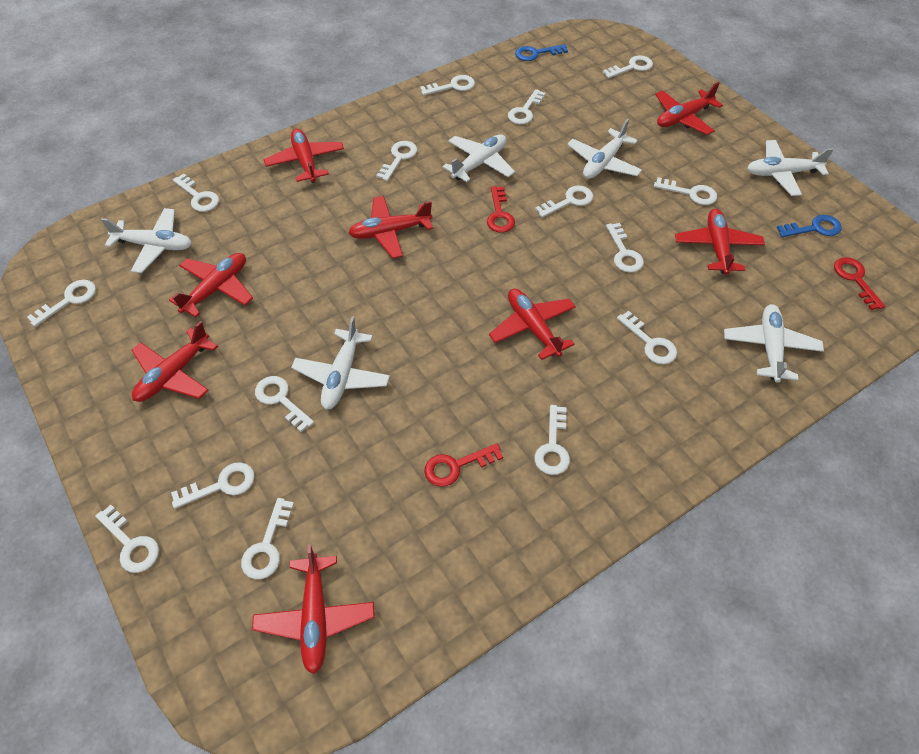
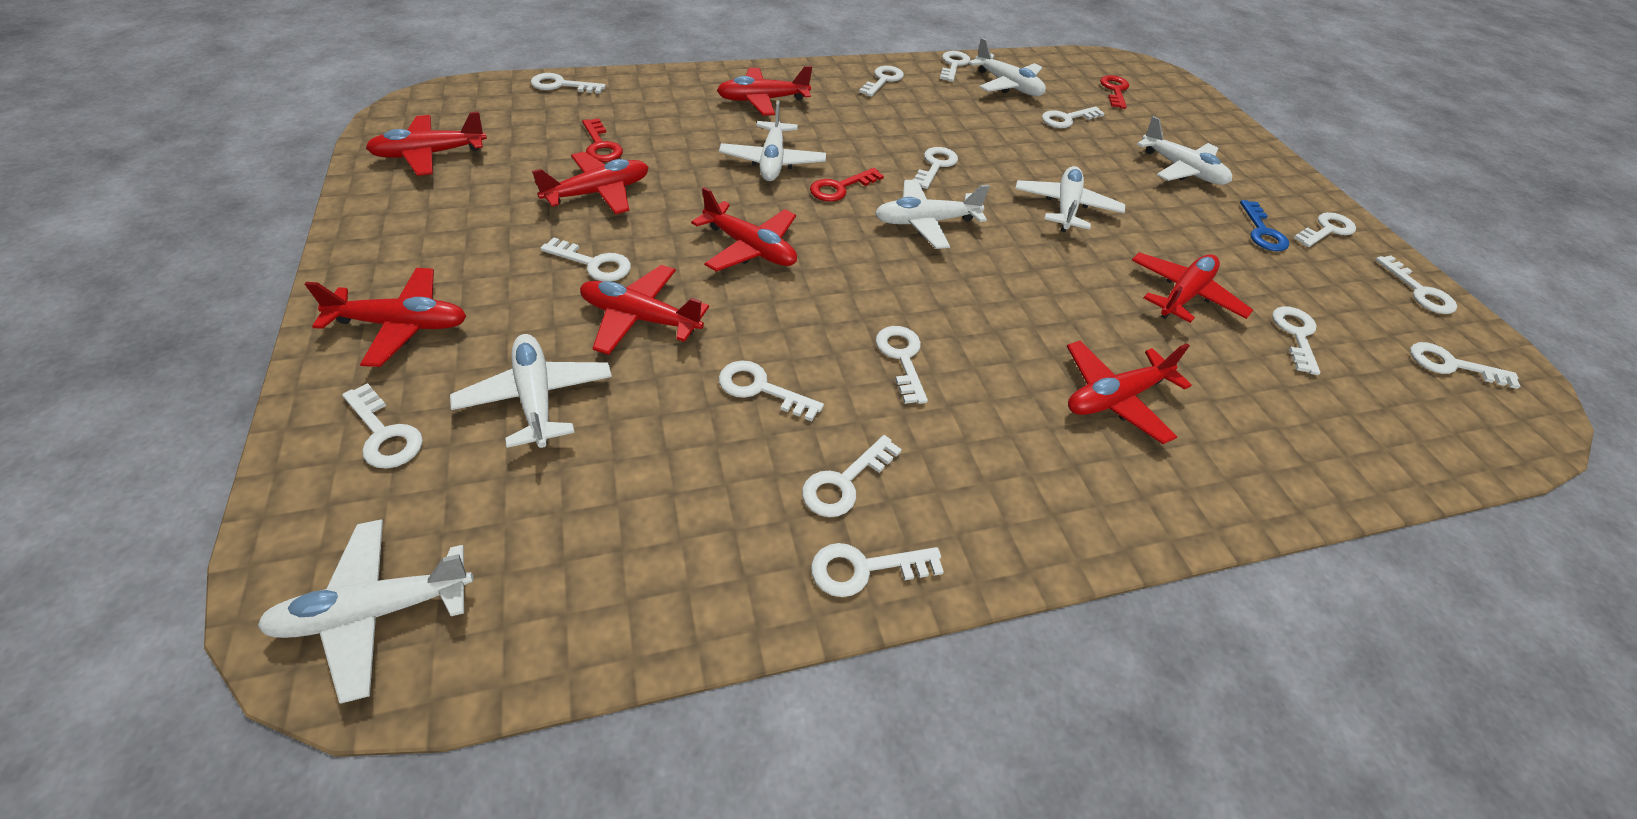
blue key: 2 -> 1
white plane: 6 -> 7

